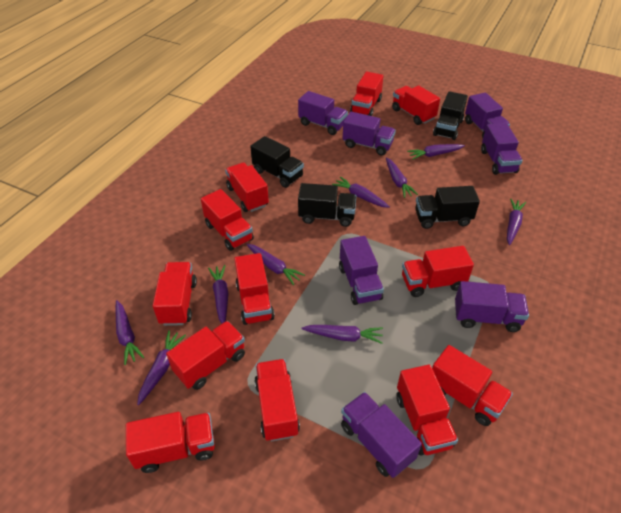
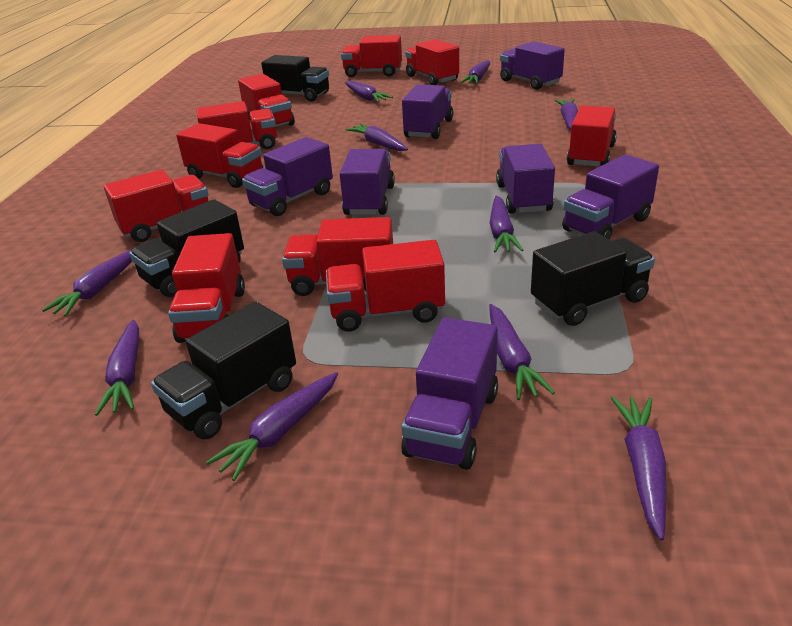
purple carrot: 9 -> 10
red truck: 12 -> 10

